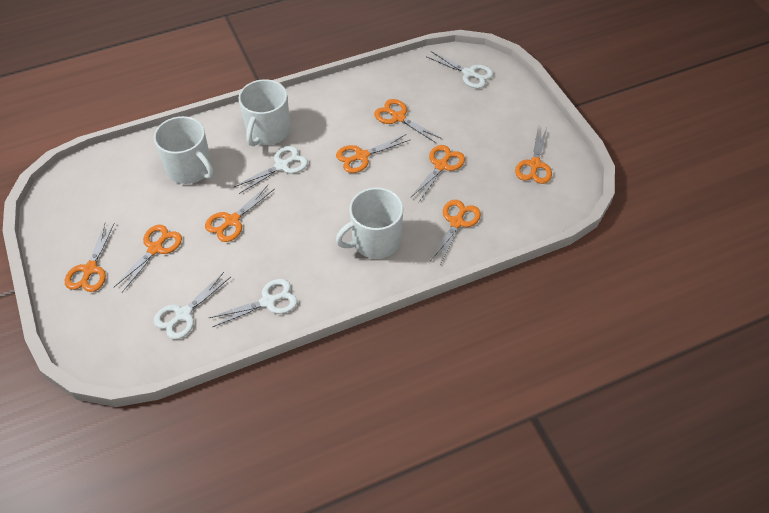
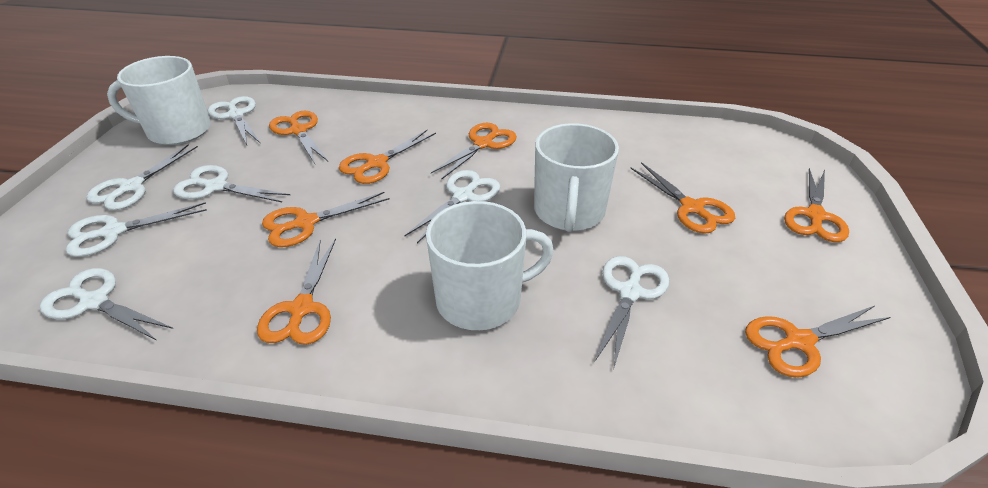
white scissors: 4 -> 7

